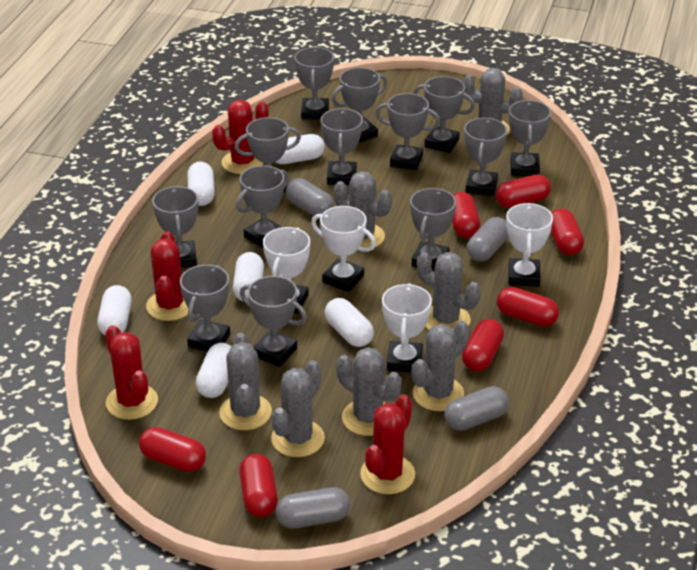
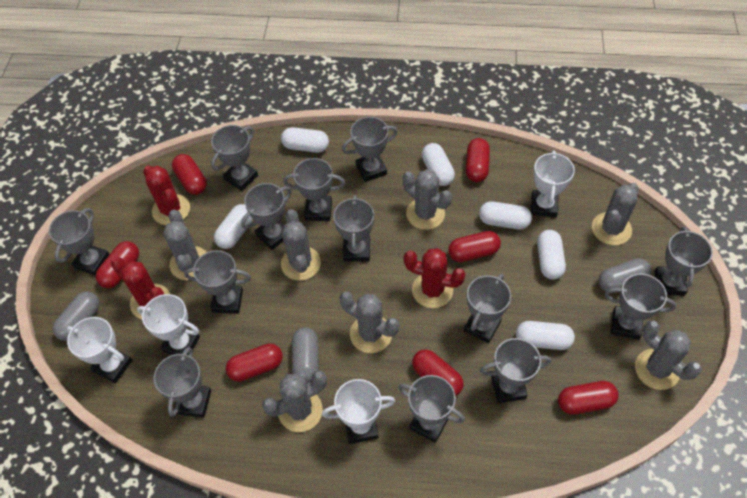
grey capsule: 4 -> 3
red cactus: 4 -> 3

